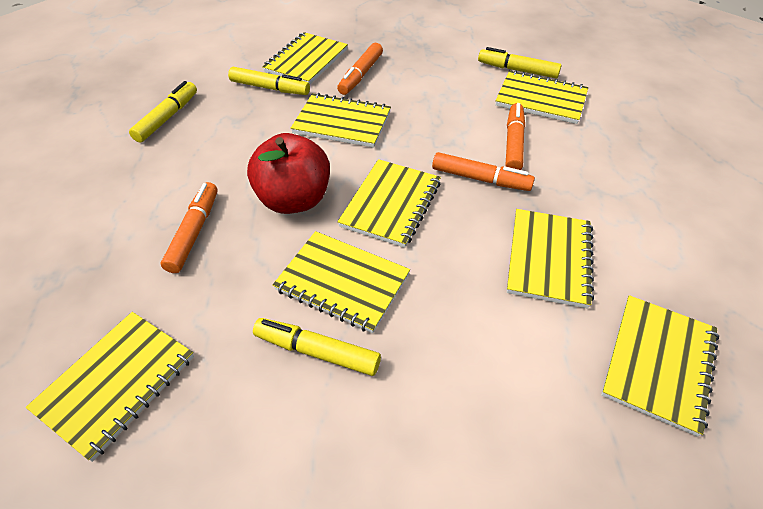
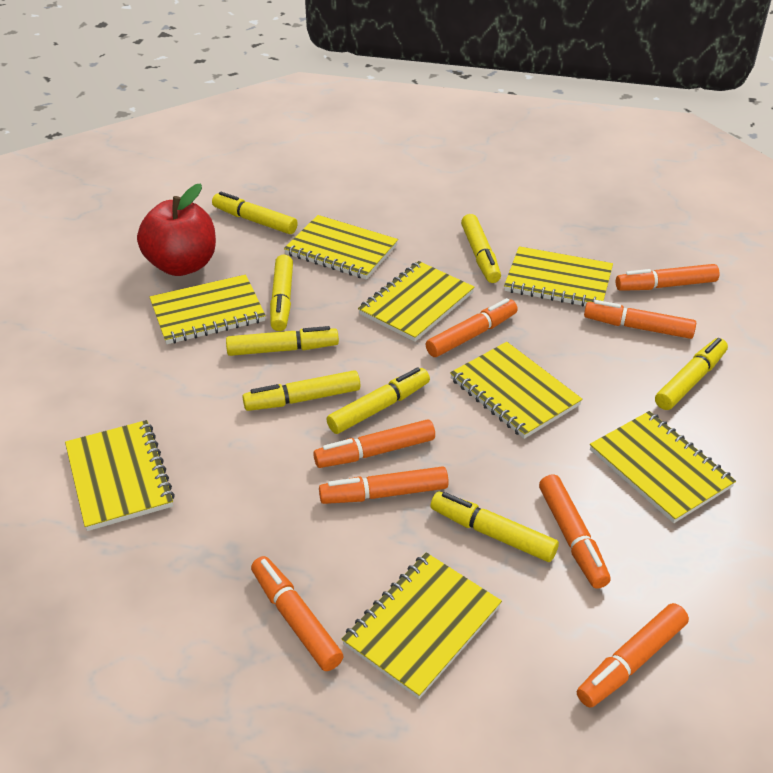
orange marker: 4 -> 8
yellow marker: 4 -> 8

